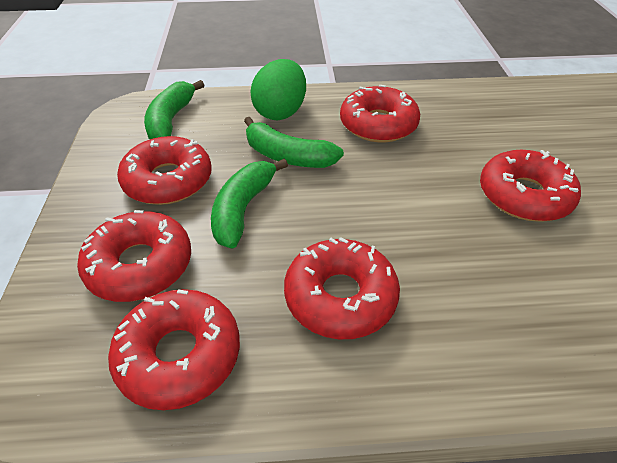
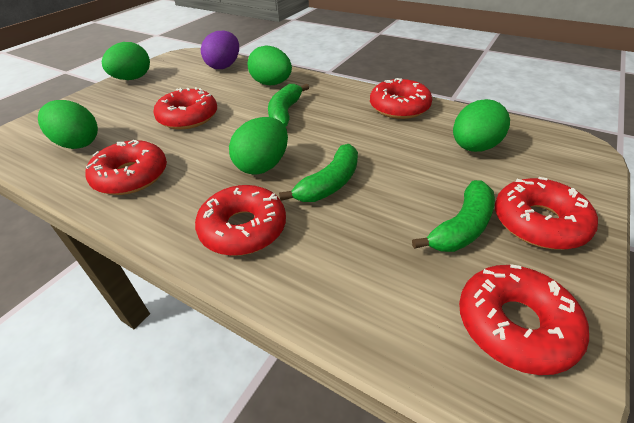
green egg: 1 -> 5
purple egg: 0 -> 1

